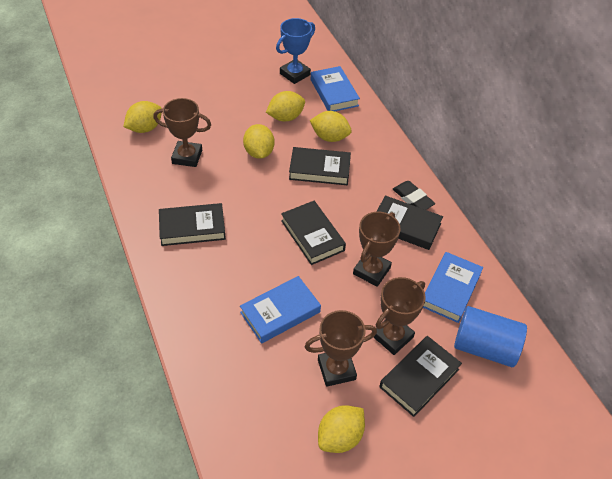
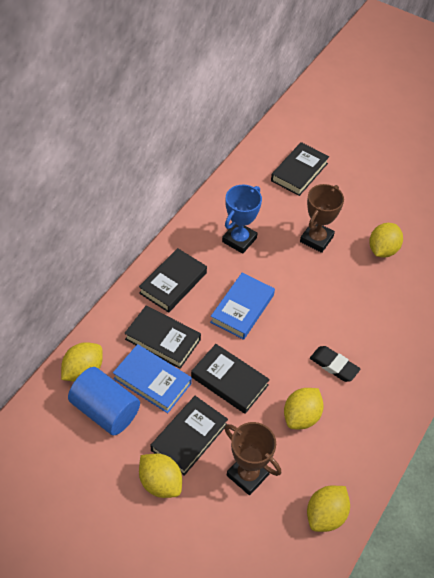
blue book: 3 -> 2
brown trophy: 4 -> 2

